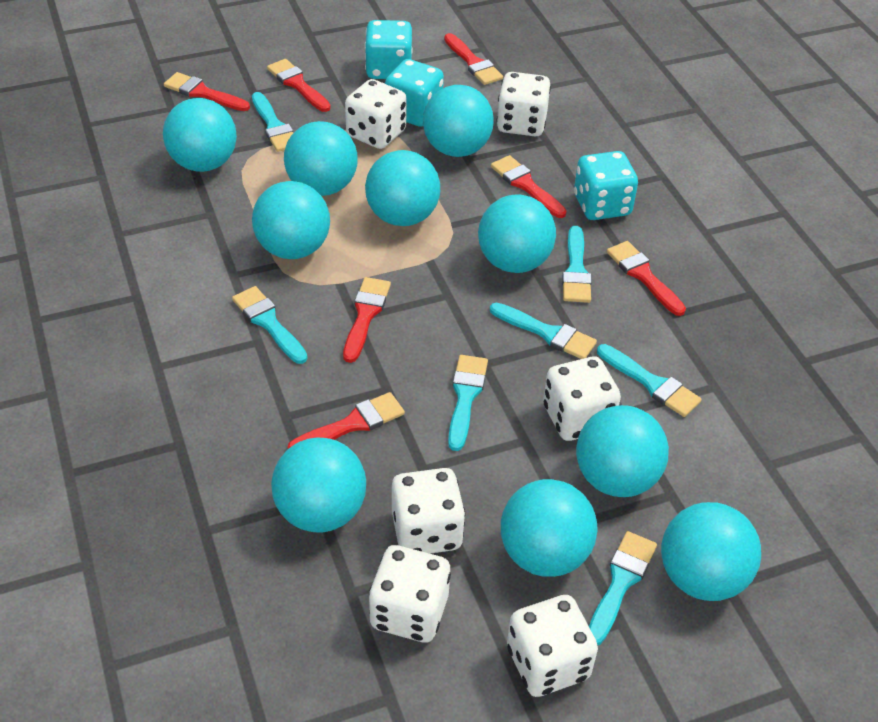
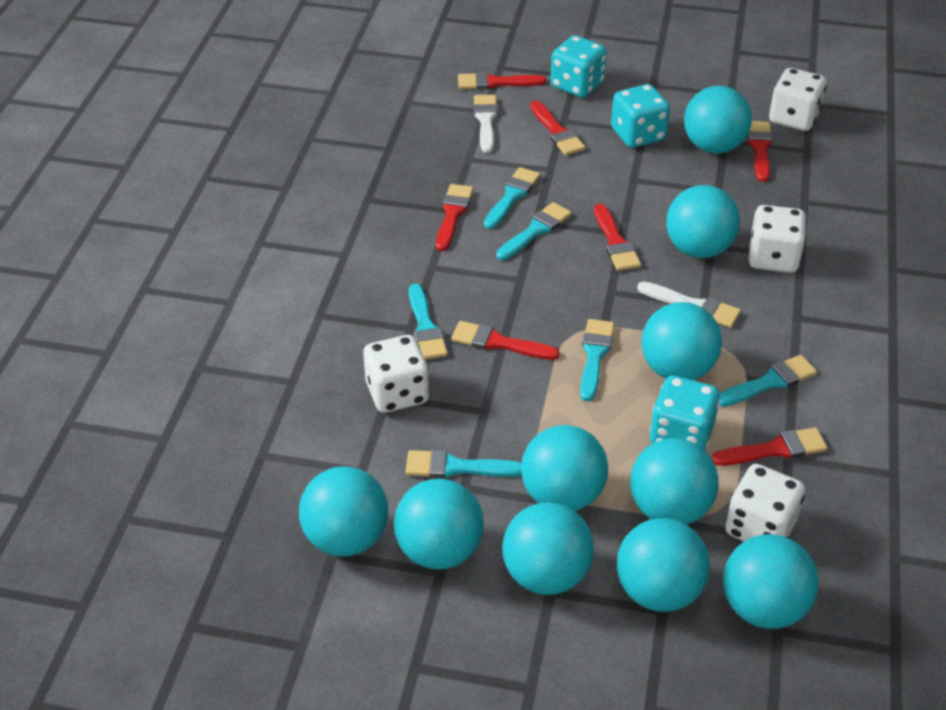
turquoise brush: 7 -> 6
white brush: 0 -> 2
white dice: 6 -> 4

